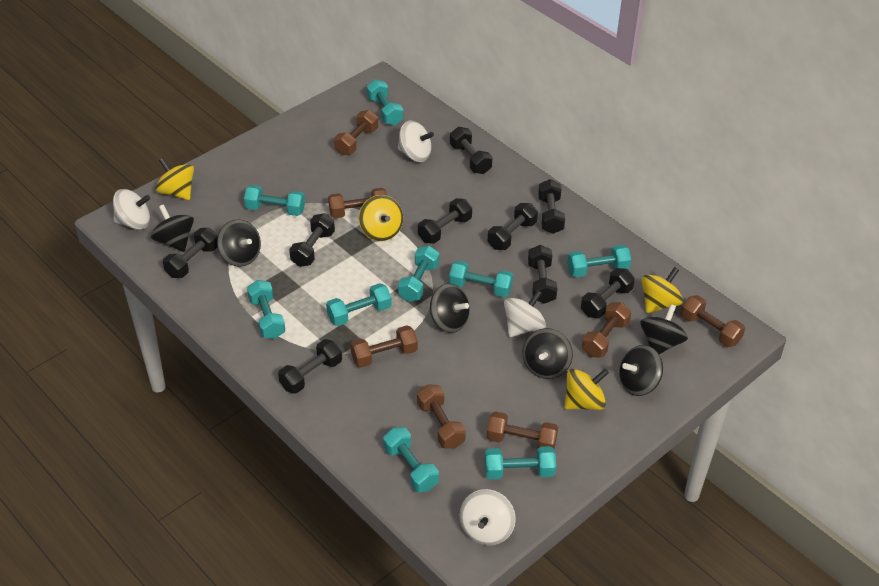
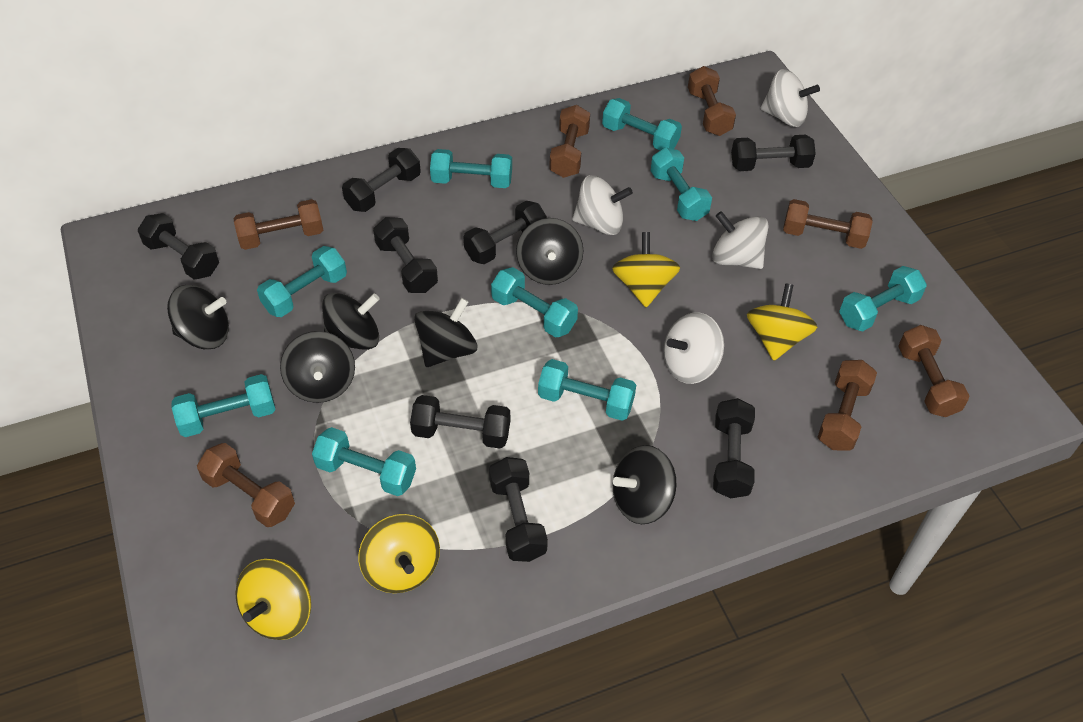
black dumbbell: 9 -> 8

